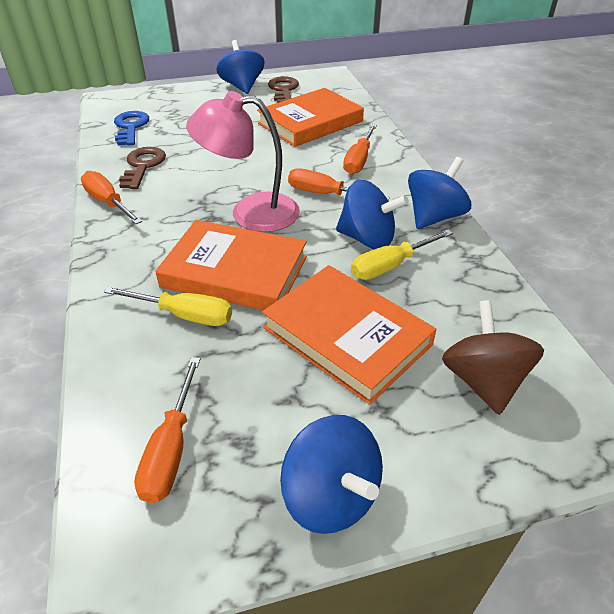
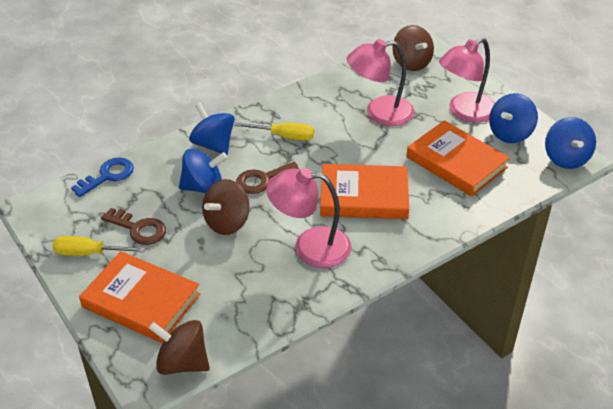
brown spinning top: 1 -> 3
orange screwdriver: 4 -> 0
pink lamp: 1 -> 3

